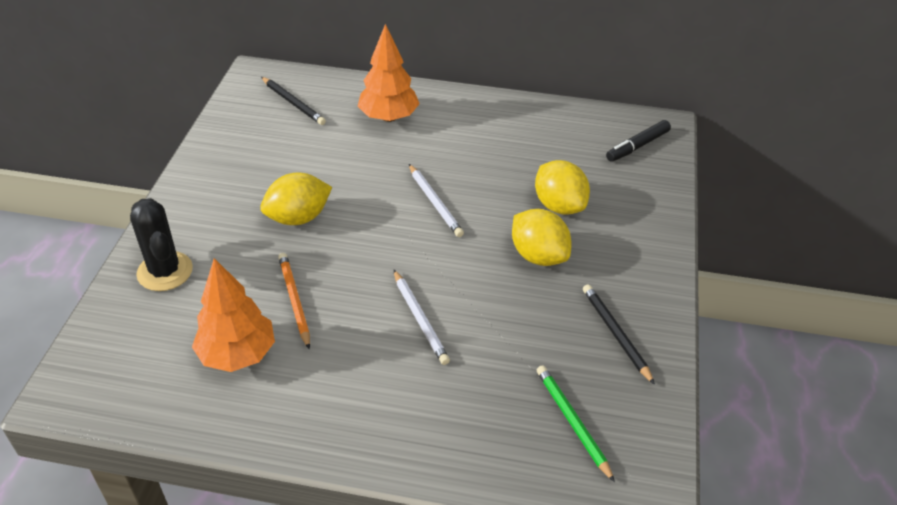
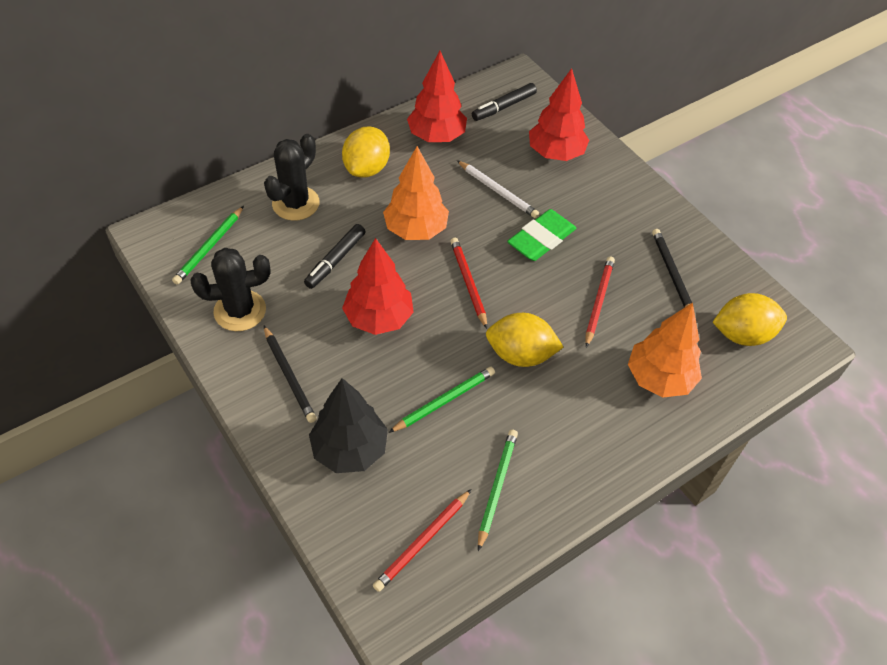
black cactus: 1 -> 2
black marker: 1 -> 2
black tree: 0 -> 1
green eraser: 0 -> 1
green pencil: 1 -> 3
orange pencil: 1 -> 0
red pencil: 0 -> 3
red tree: 0 -> 3
white pencil: 2 -> 1

